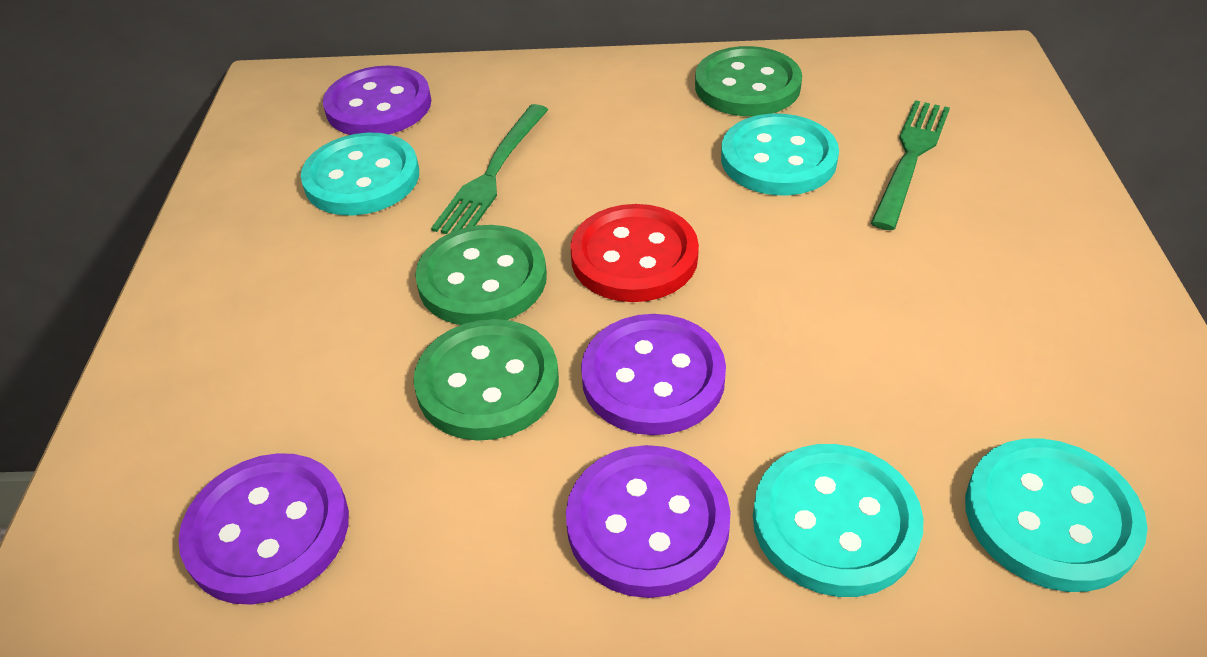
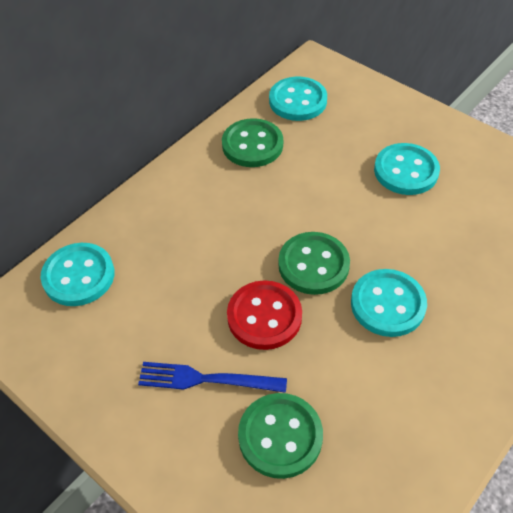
blue fork: 0 -> 1
green fork: 2 -> 0
purple button: 4 -> 0

